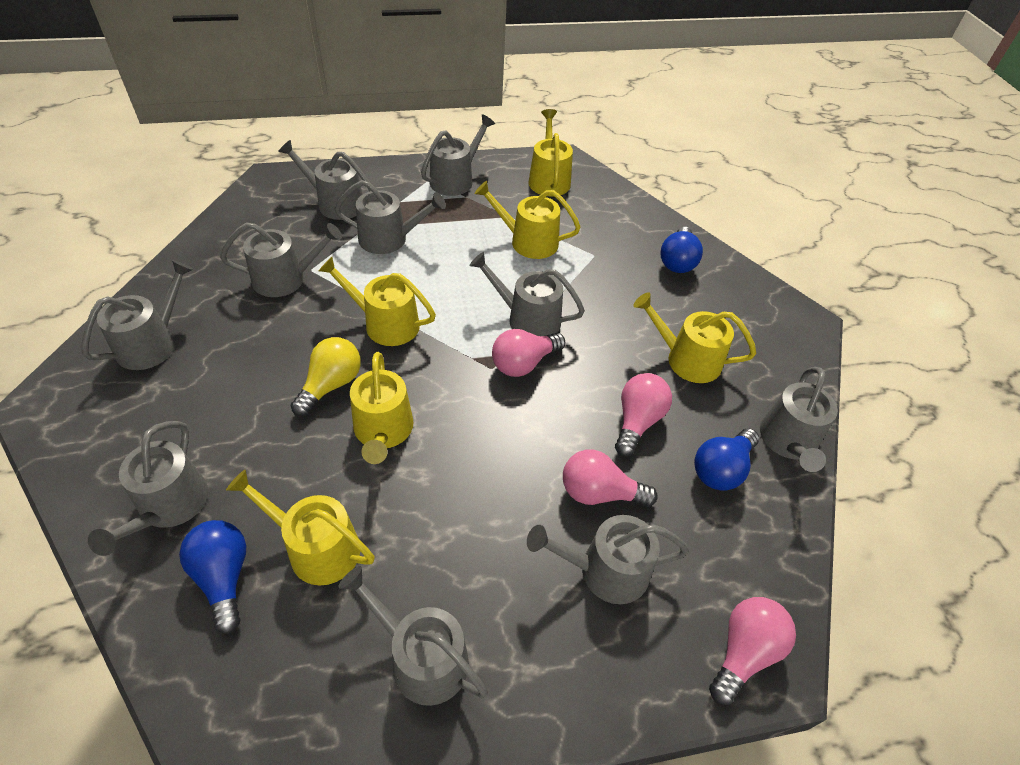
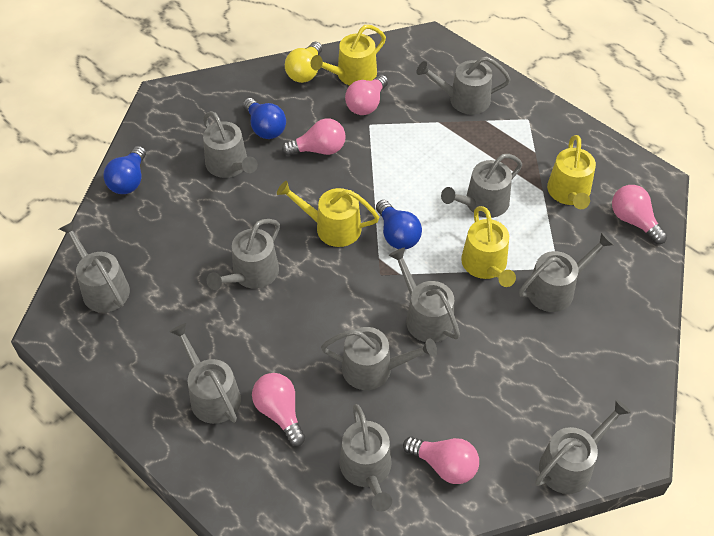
grey watering can: 10 -> 11
pink light bulb: 4 -> 5
yellow watering can: 6 -> 4

